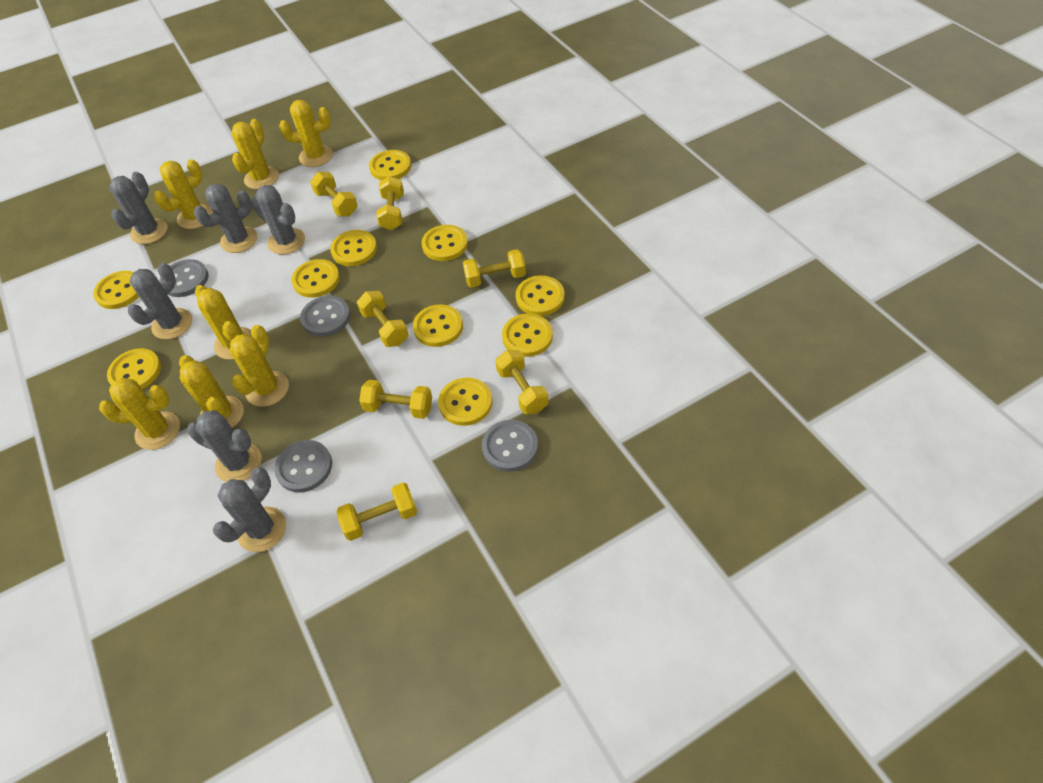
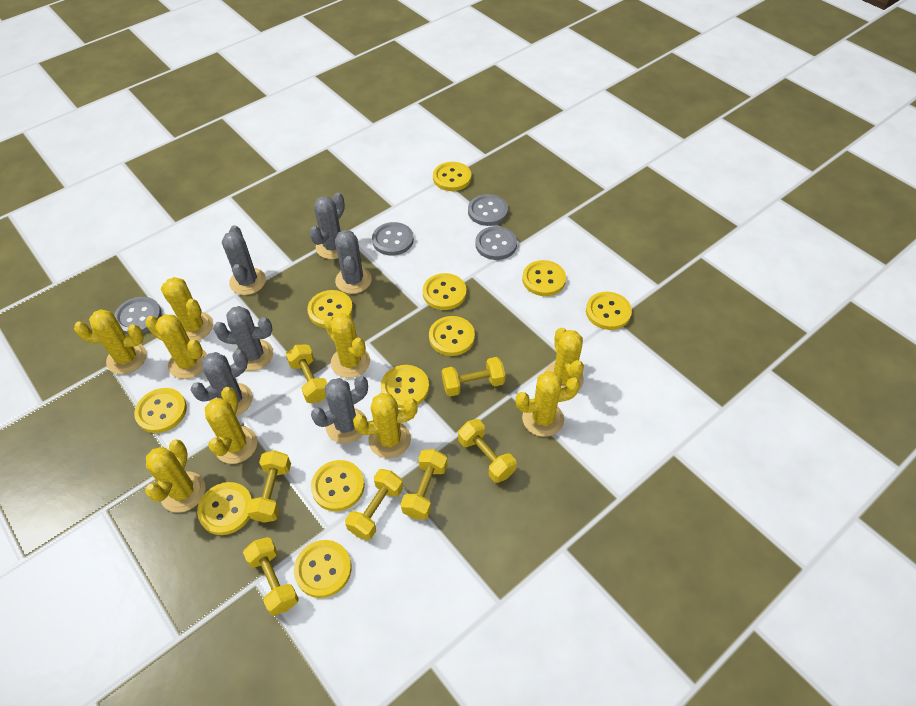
yellow button: 10 -> 11
yellow cactus: 7 -> 9

